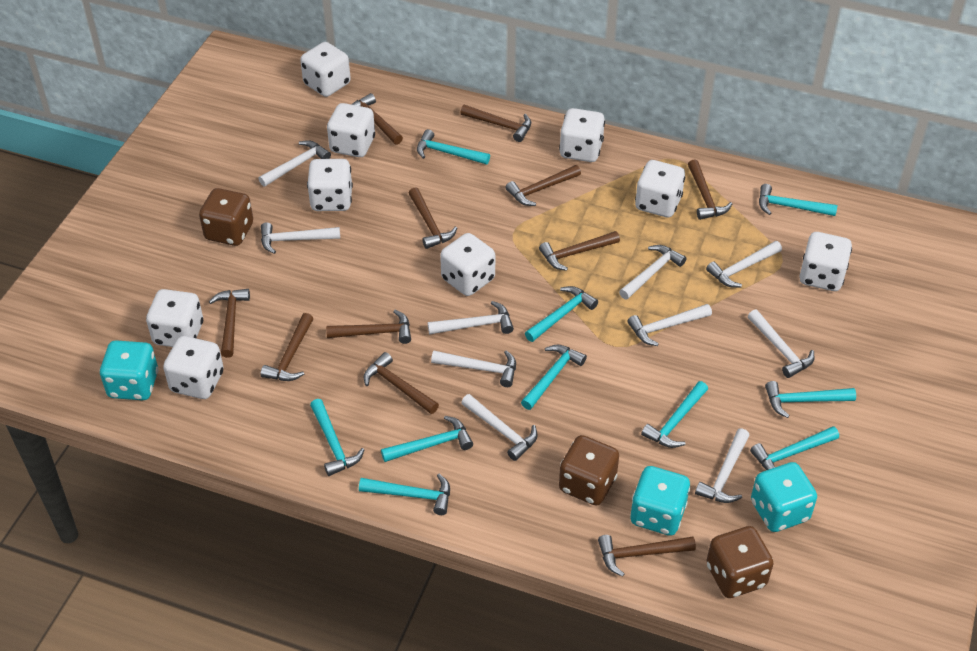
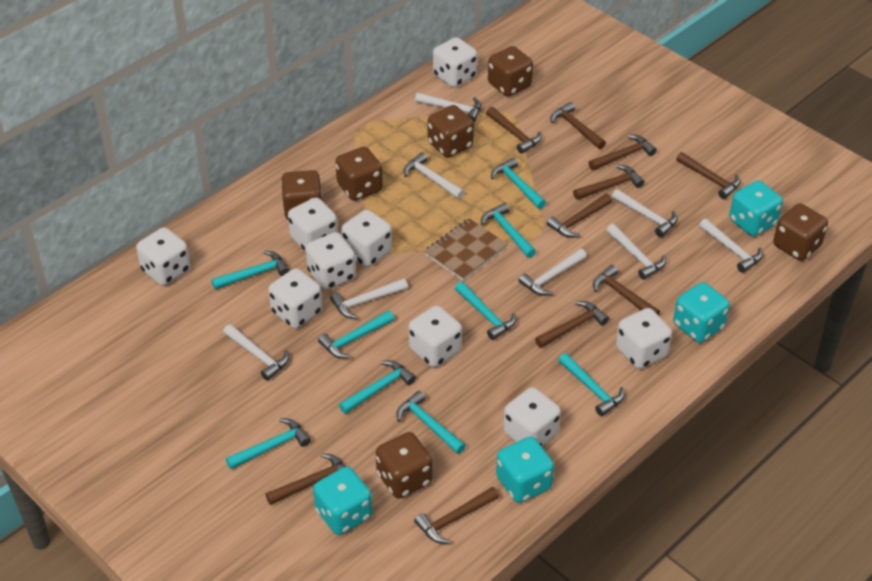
brown dice: 3 -> 6
brown hammer: 11 -> 10
brown notebook: 0 -> 1
turquoise dice: 3 -> 4
turquoise hammer: 10 -> 9
white hammer: 10 -> 8

